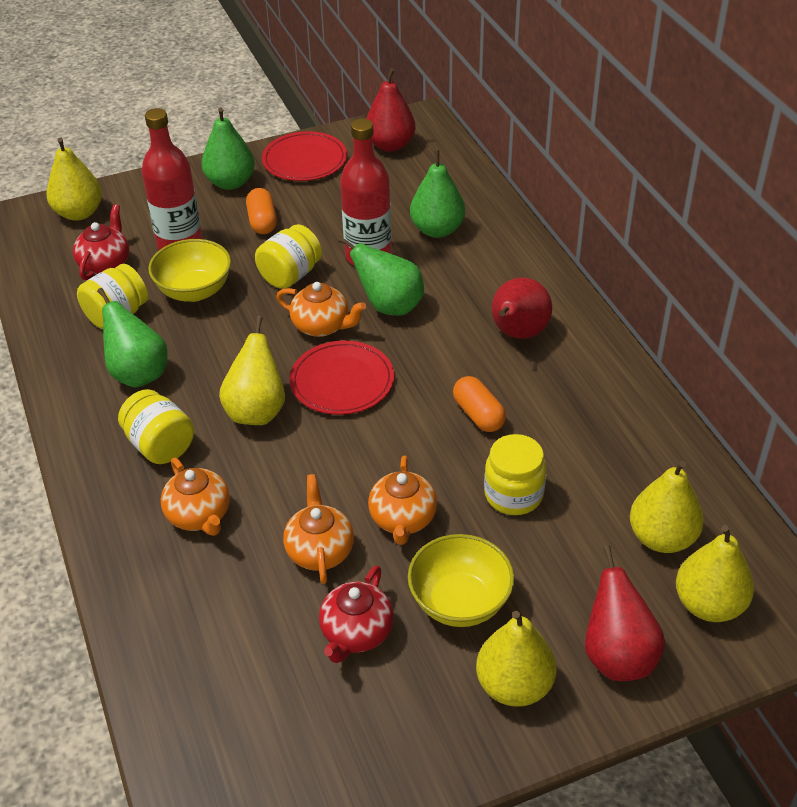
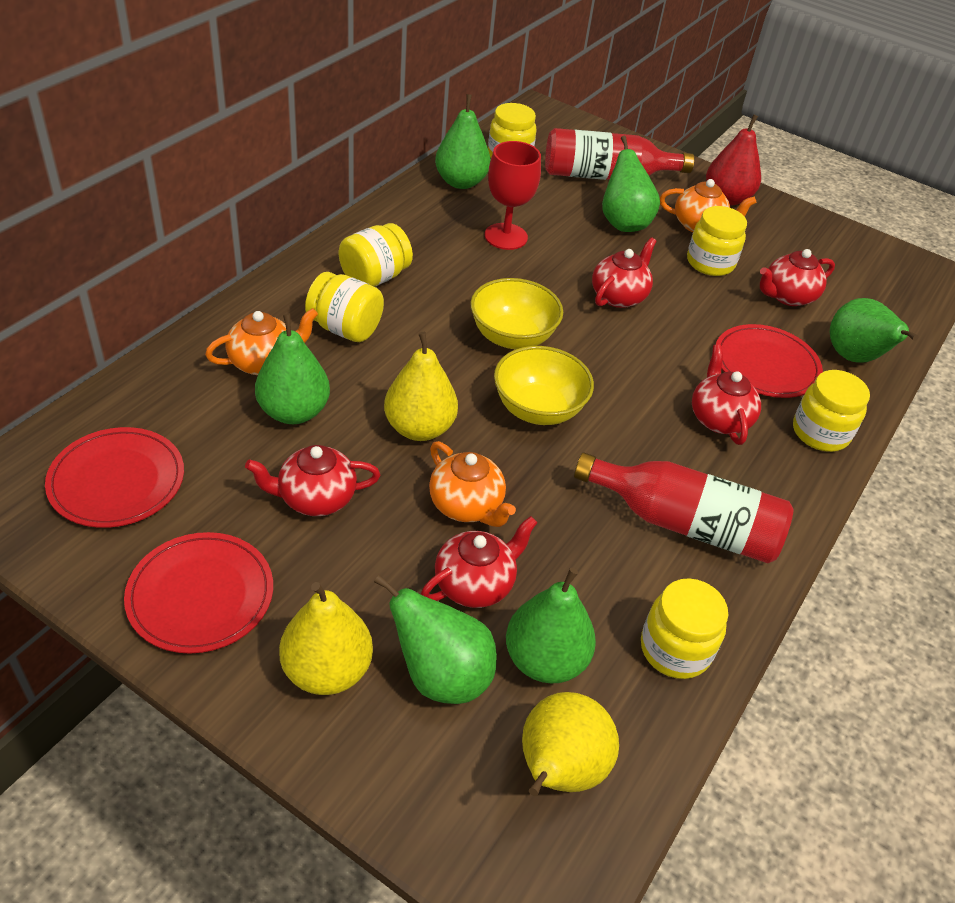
green pear: 4 -> 6
orange capsule: 2 -> 0
orange teapot: 4 -> 3
red goblet: 0 -> 1
red pear: 3 -> 1
red plate: 2 -> 3
red teapot: 2 -> 5
yellow jar: 4 -> 6
yellow pear: 5 -> 3

